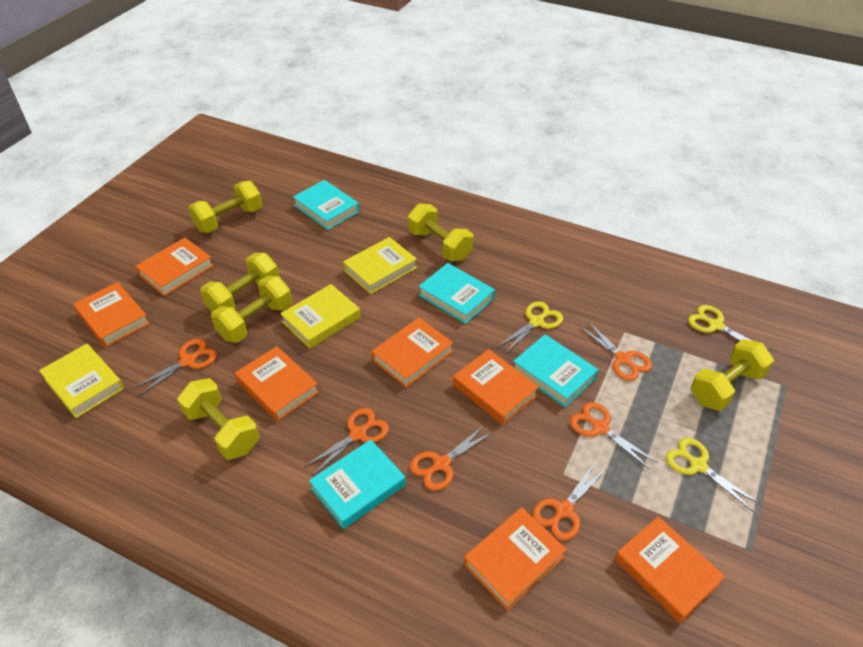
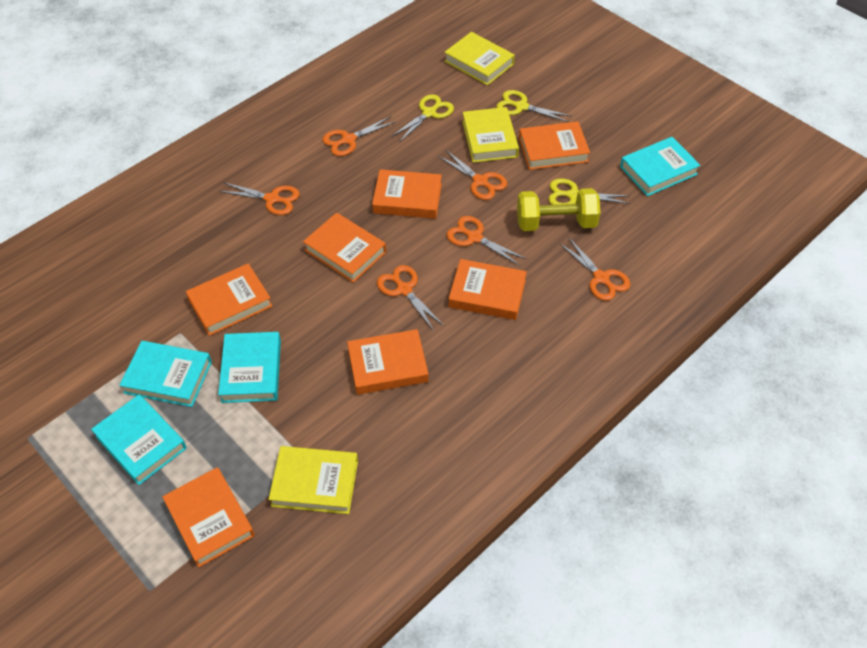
yellow dumbbell: 6 -> 1

